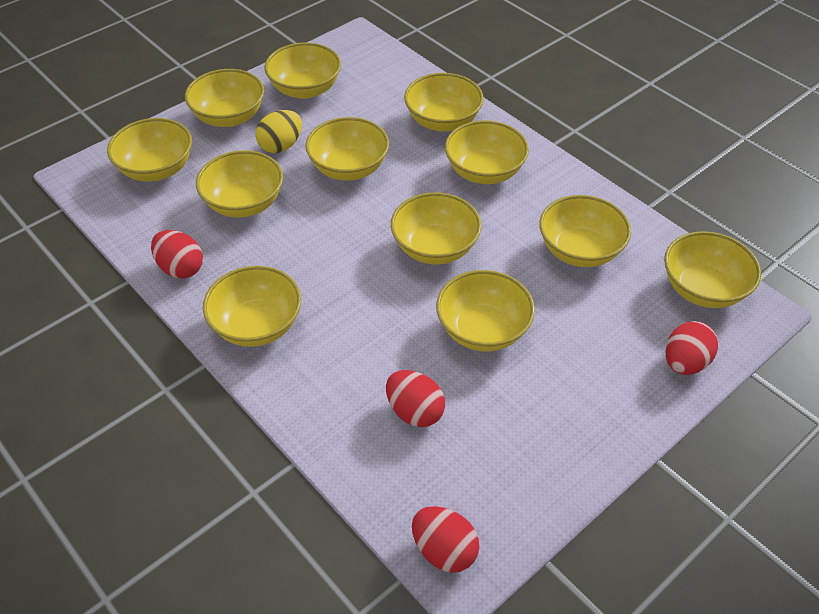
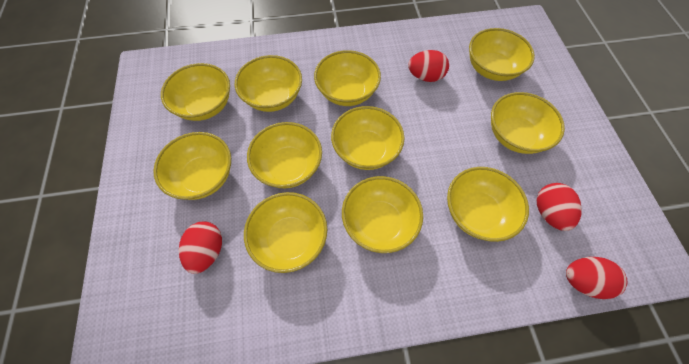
yellow bowl: 12 -> 11
yellow egg: 1 -> 0

